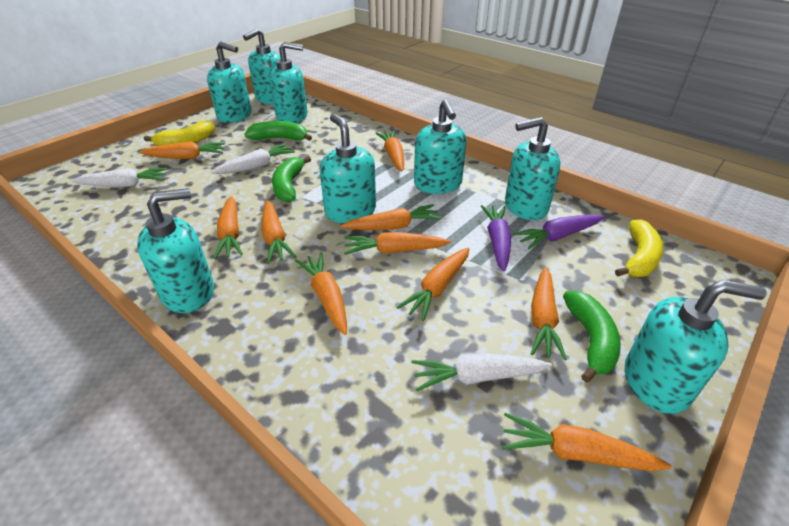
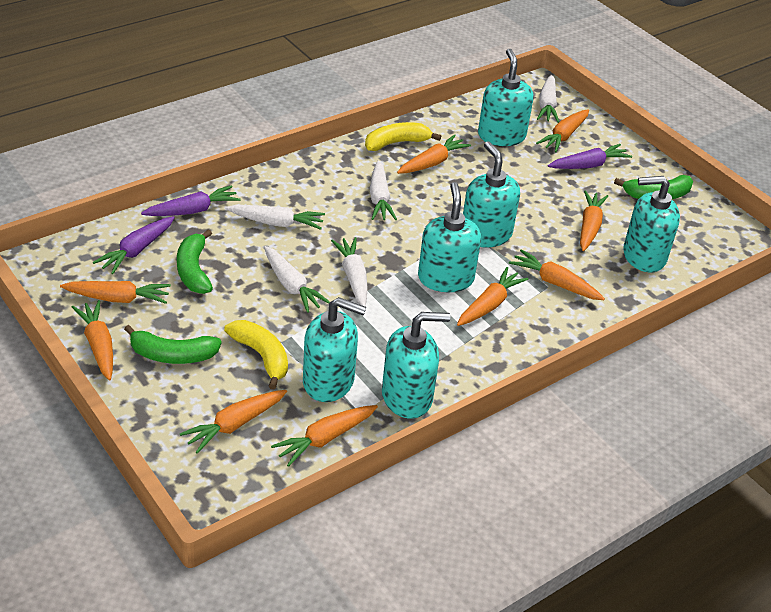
orange carrot: 10 -> 9
purple carrot: 2 -> 3
turquoise soap dispenser: 8 -> 6
white carrot: 3 -> 5

